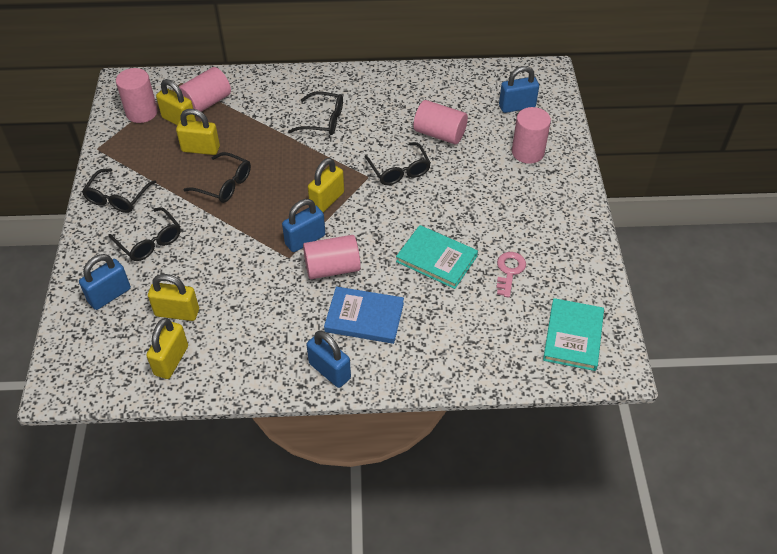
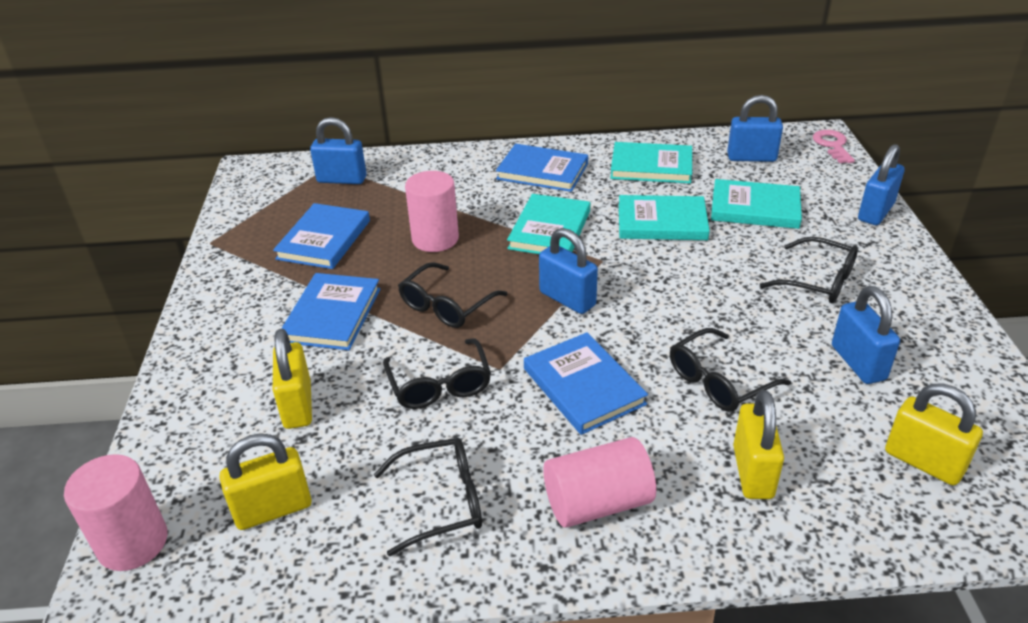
blue book: 1 -> 4
blue padlock: 4 -> 5
pink cylinder: 5 -> 3
turquoise book: 2 -> 4
yellow padlock: 5 -> 4

